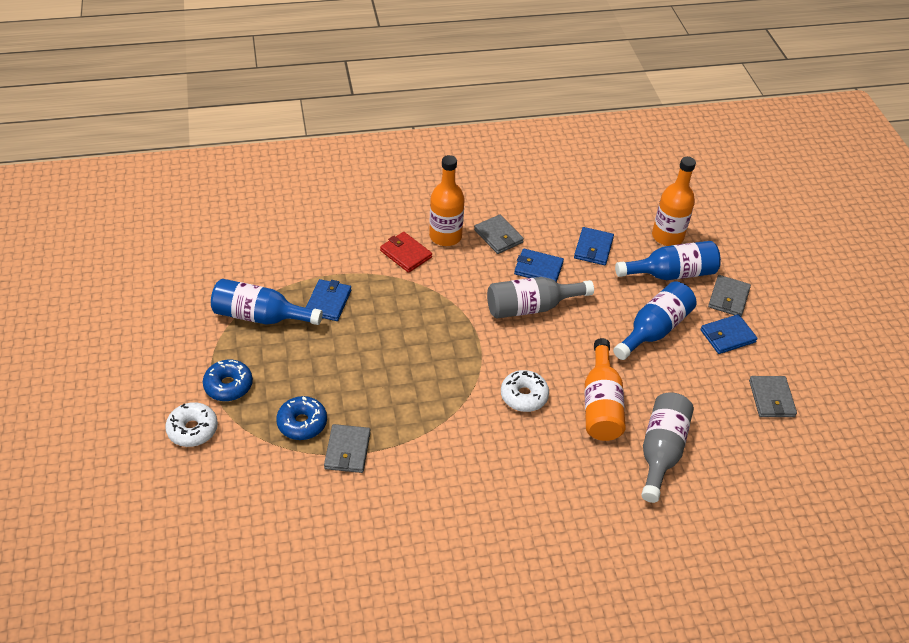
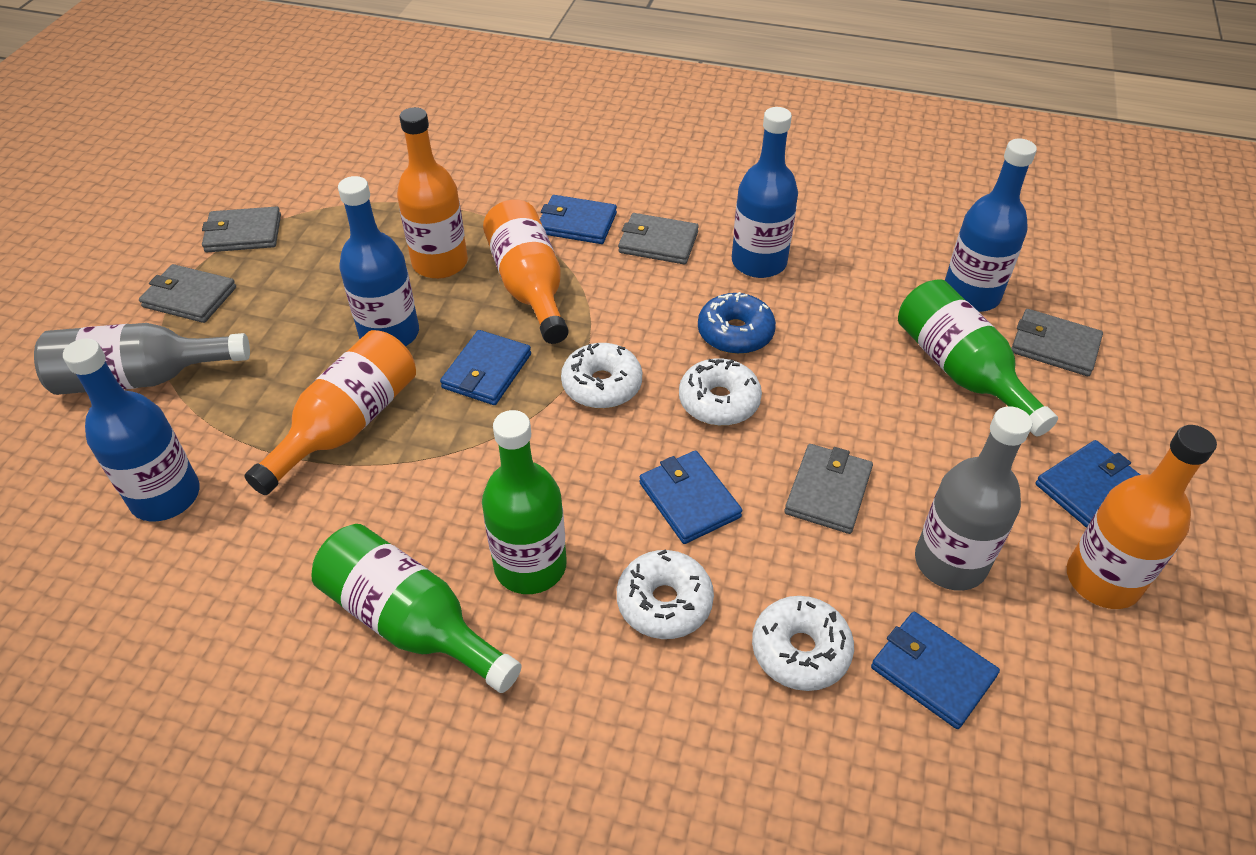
blue bottle: 3 -> 4
blue donut: 2 -> 1
blue wallet: 4 -> 5
green bottle: 0 -> 3
grey wallet: 4 -> 5
orange bottle: 3 -> 4
red wallet: 1 -> 0
white donut: 2 -> 4

